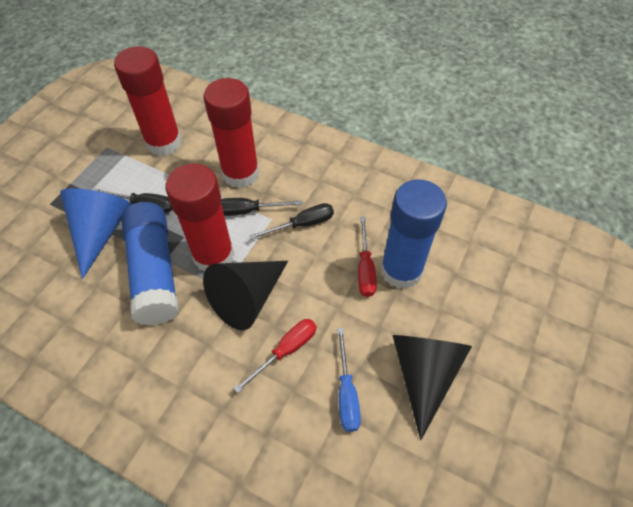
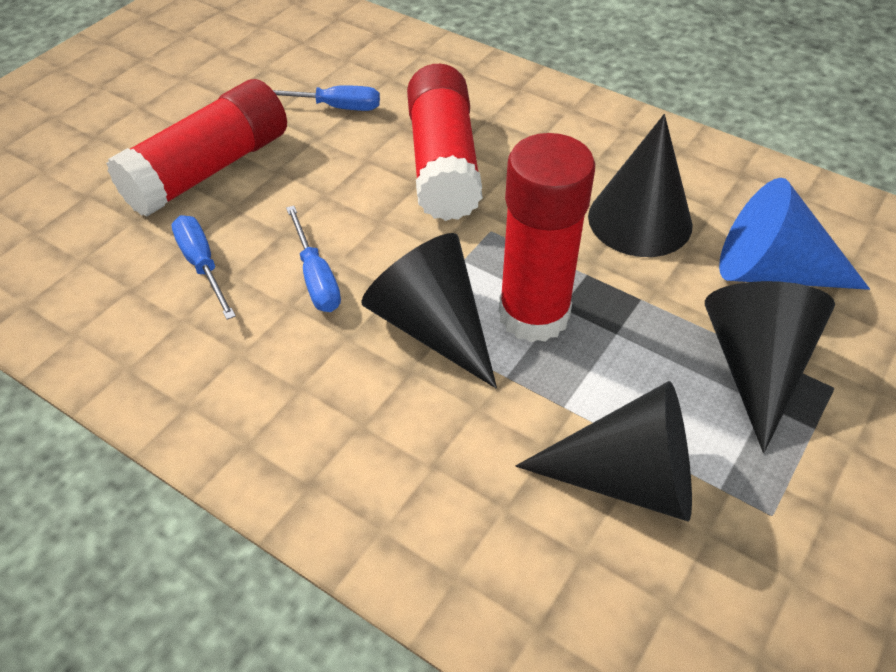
black cone: 2 -> 4
black screwdriver: 3 -> 0
blue glue stick: 2 -> 0
blue screwdriver: 1 -> 3
red screwdriver: 2 -> 0

